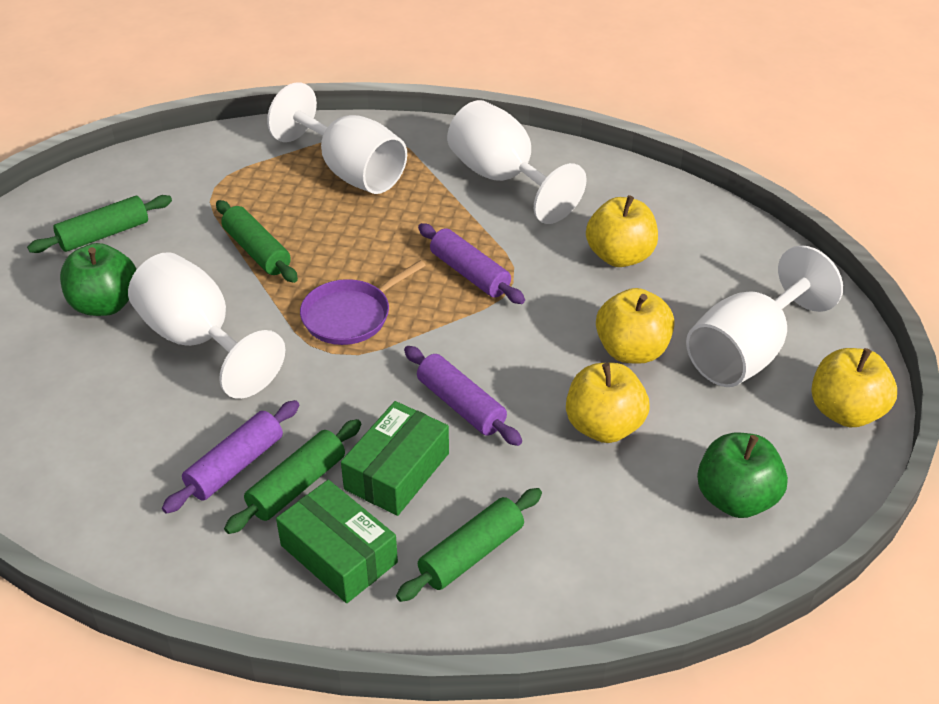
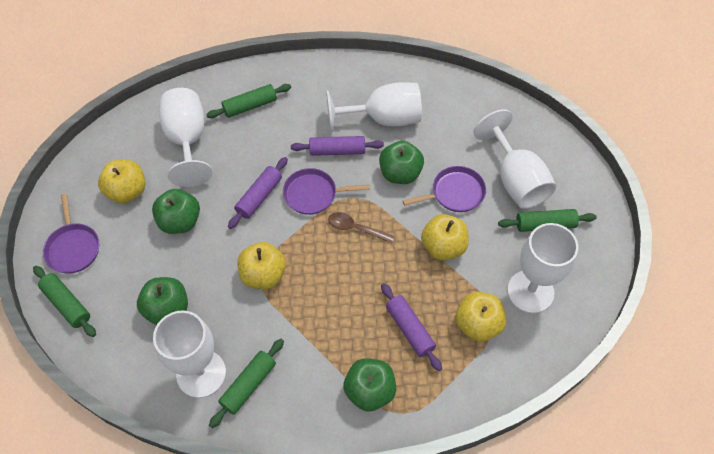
brown spoon: 0 -> 1
green apple: 2 -> 4
green box: 2 -> 0
purple pan: 1 -> 3
white goblet: 4 -> 5

